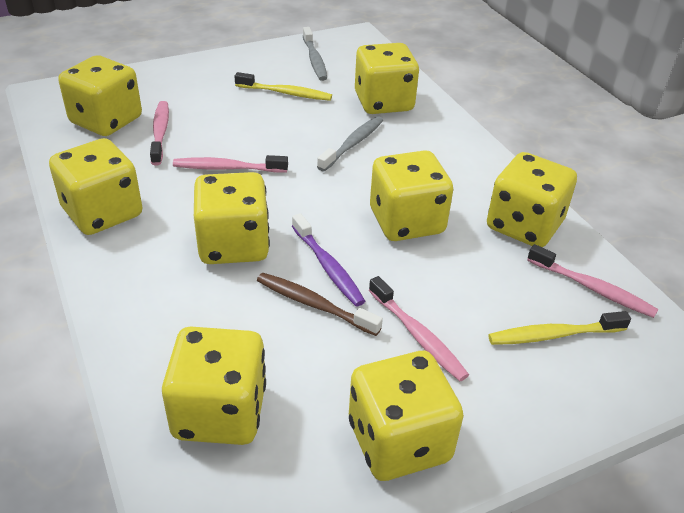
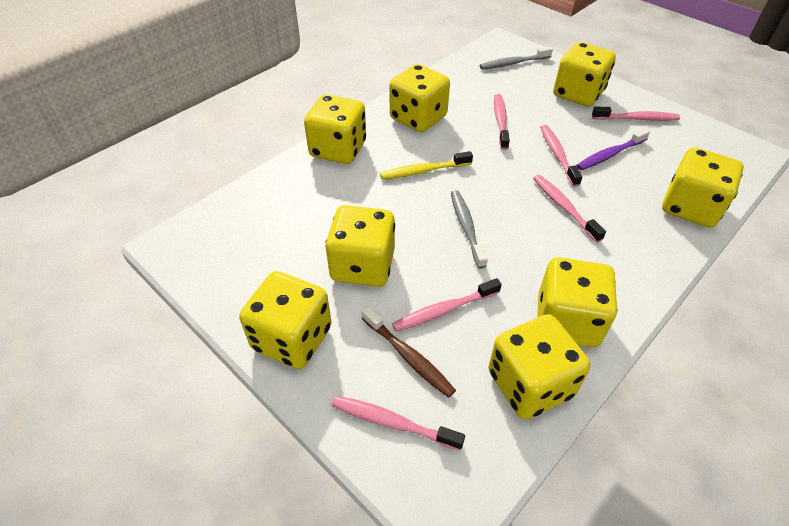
pink toothbrush: 4 -> 6
yellow toothbrush: 2 -> 1

